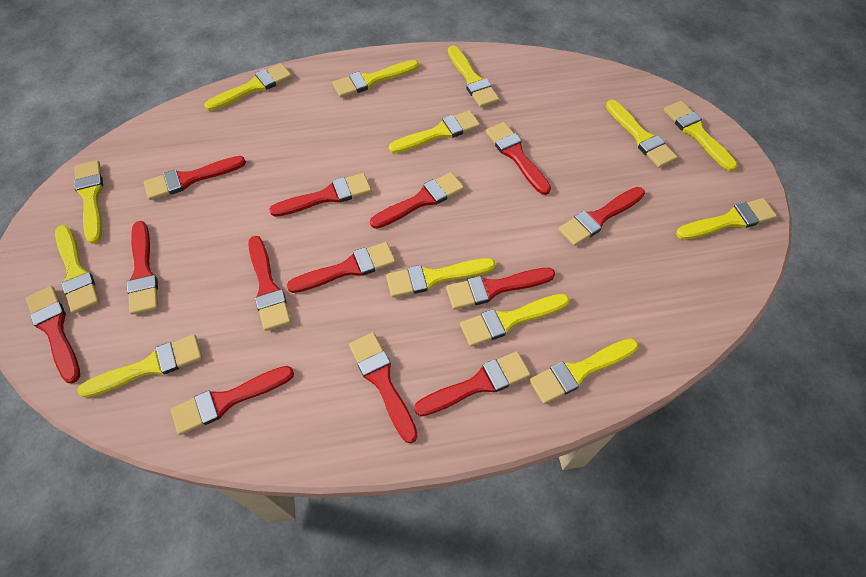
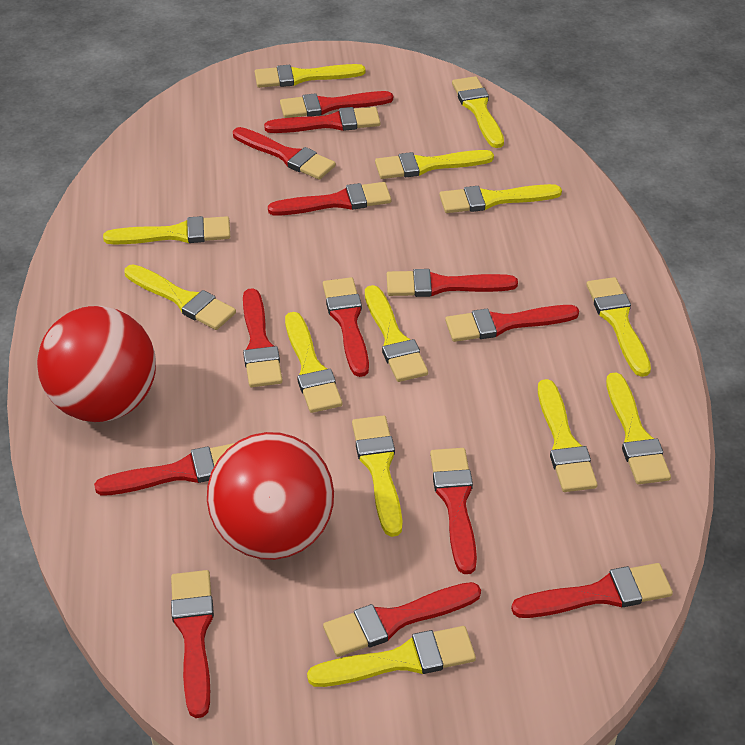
red ball: 0 -> 2

